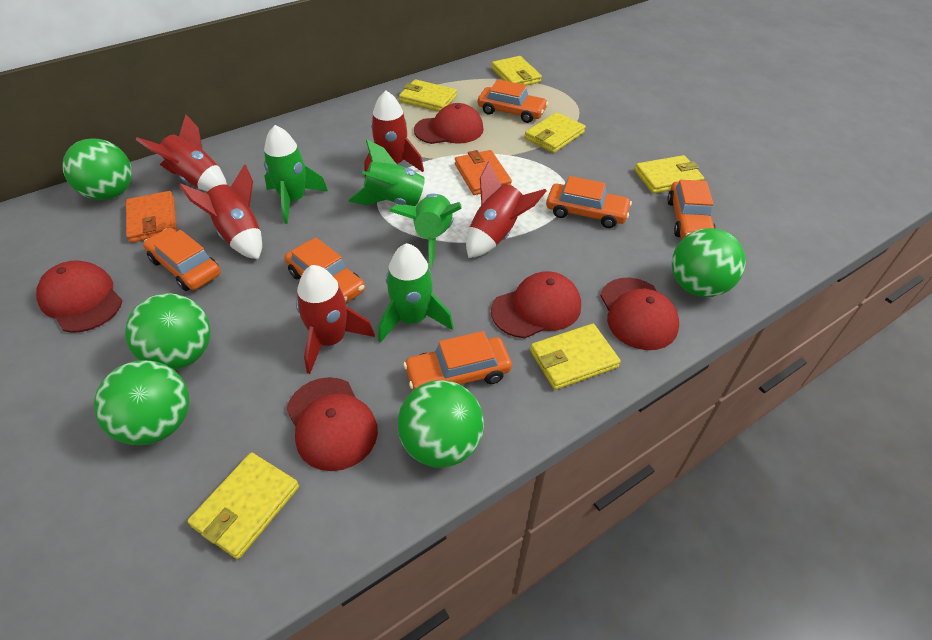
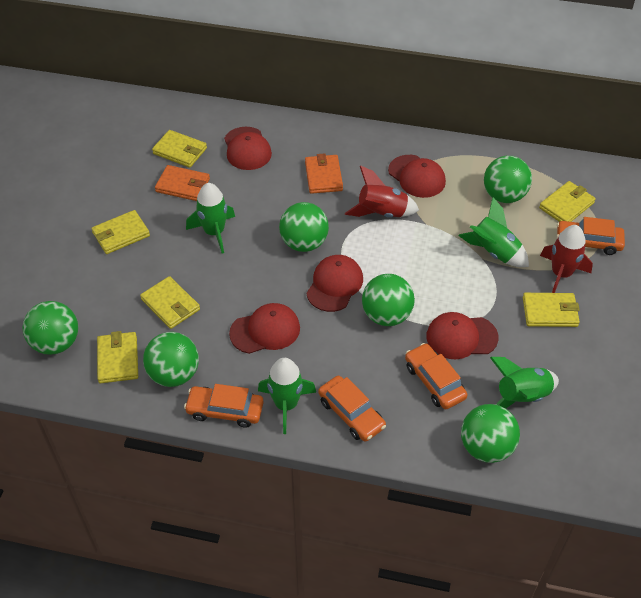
green ball: 5 -> 6
orange car: 6 -> 4
red rocket: 5 -> 2

